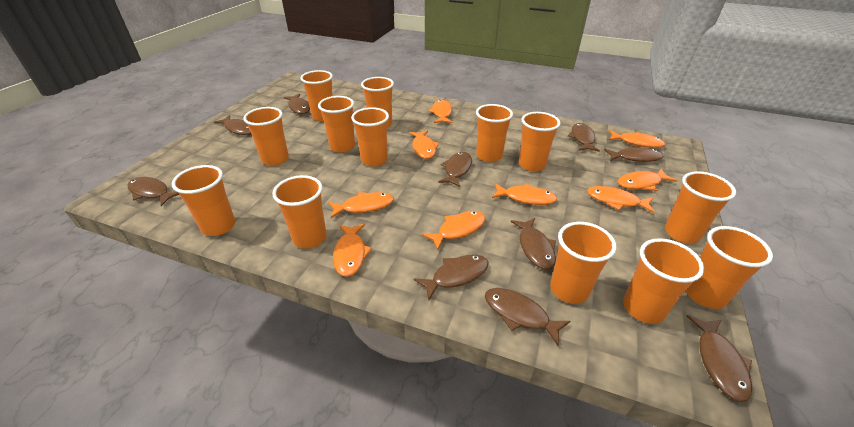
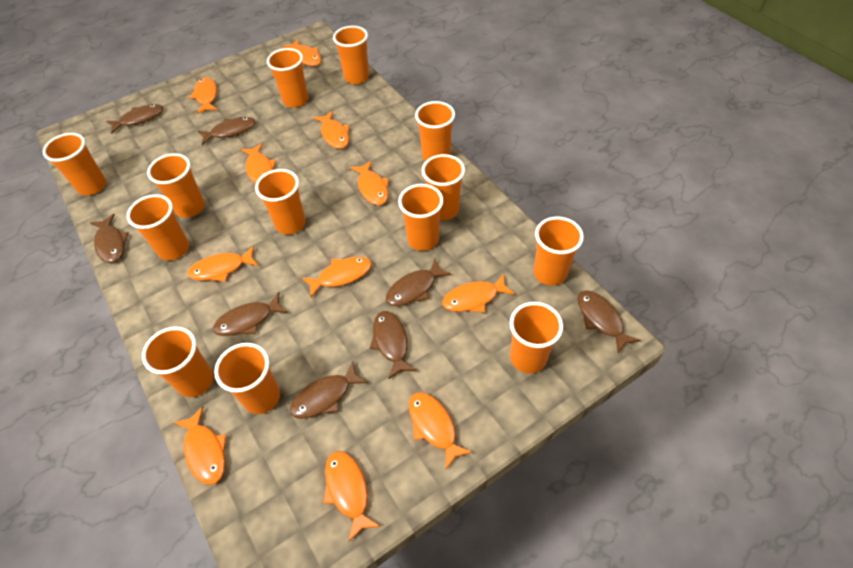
brown fish: 10 -> 8
orange fish: 9 -> 11

